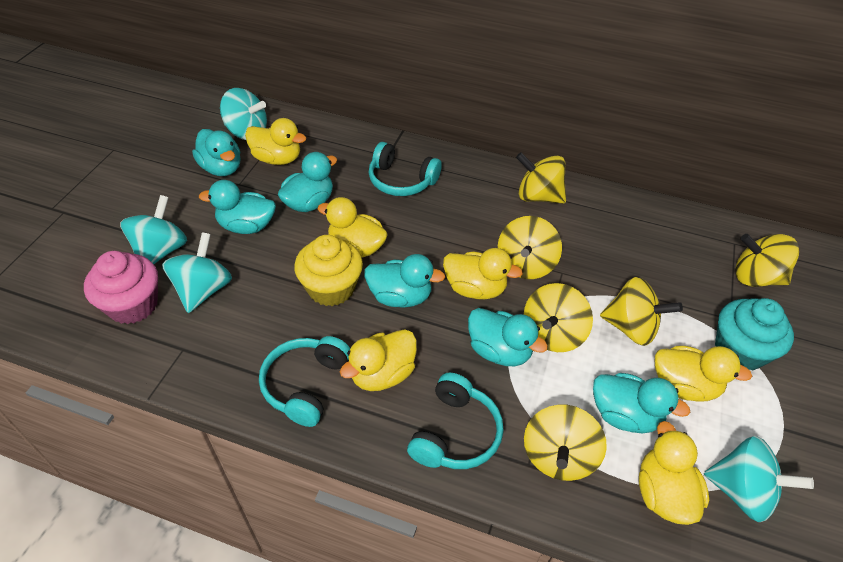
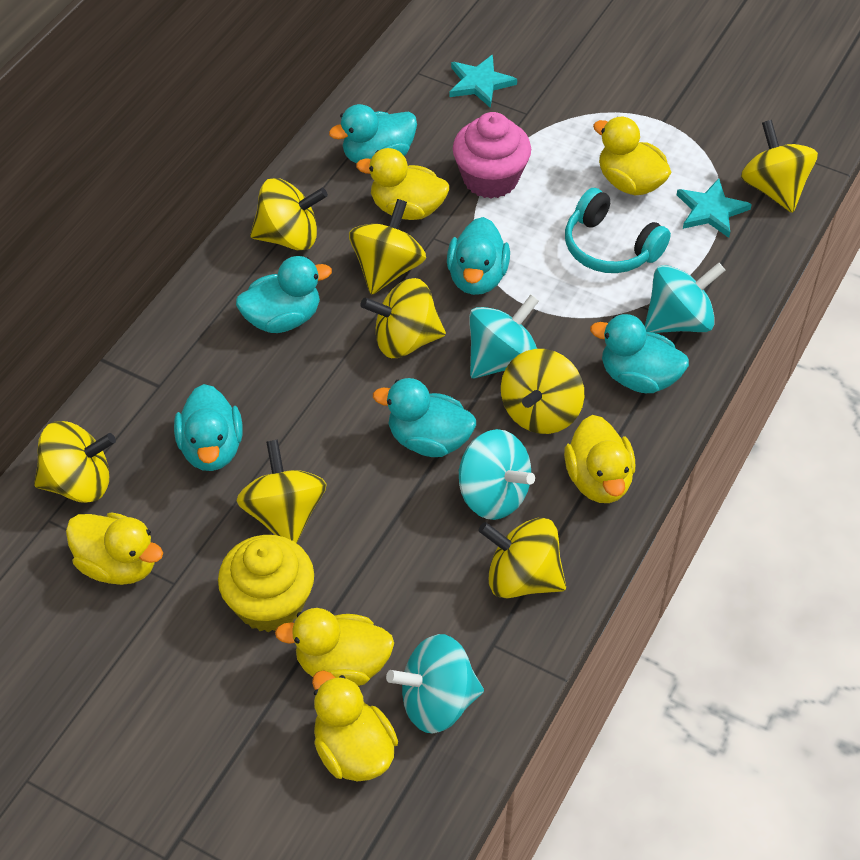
turquoise cupcake: 1 -> 0
turquoise headphones: 3 -> 1
turquoise star: 0 -> 2
yellow spinning top: 6 -> 8

